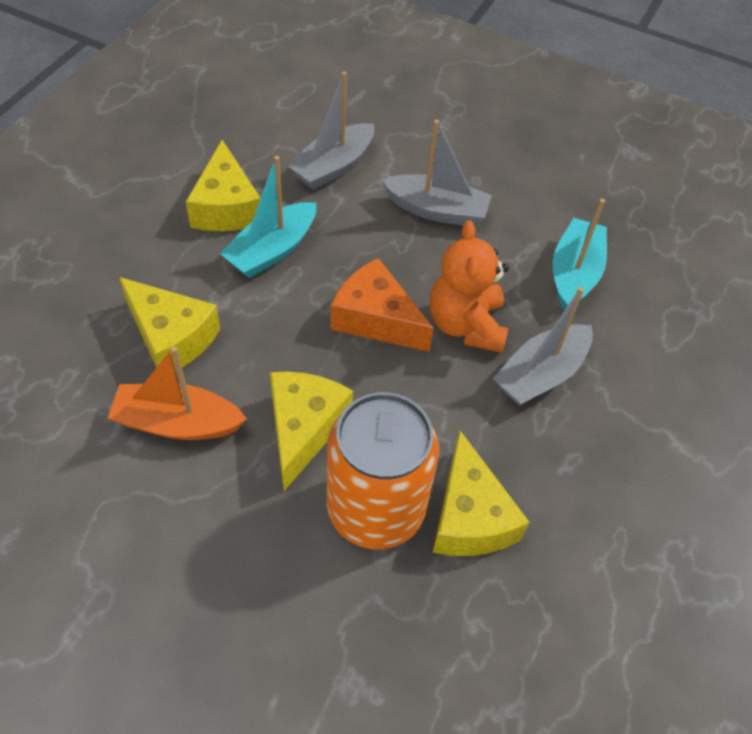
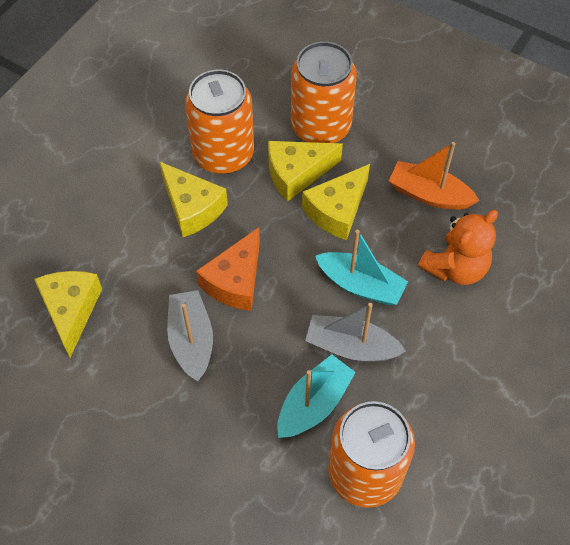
grey boat: 3 -> 2
orange can: 1 -> 3

